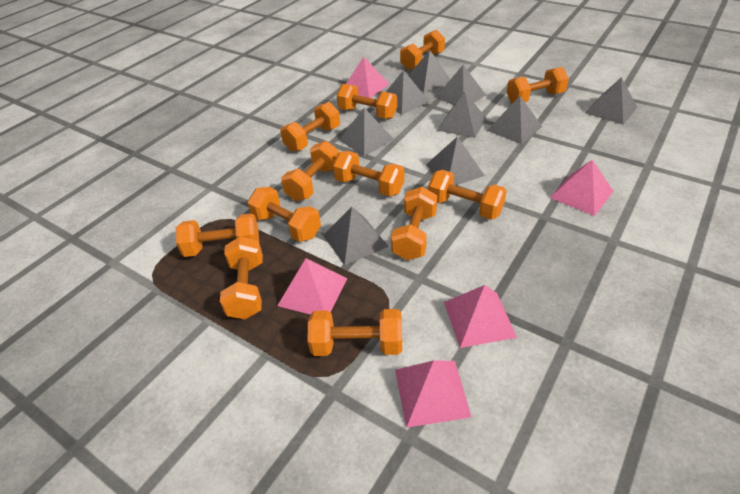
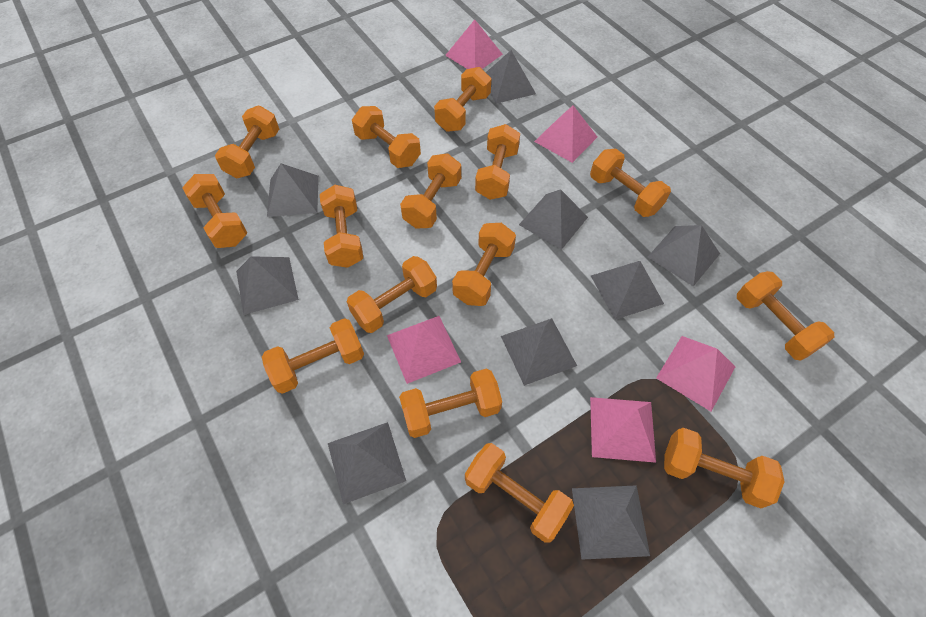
orange dumbbell: 12 -> 15

